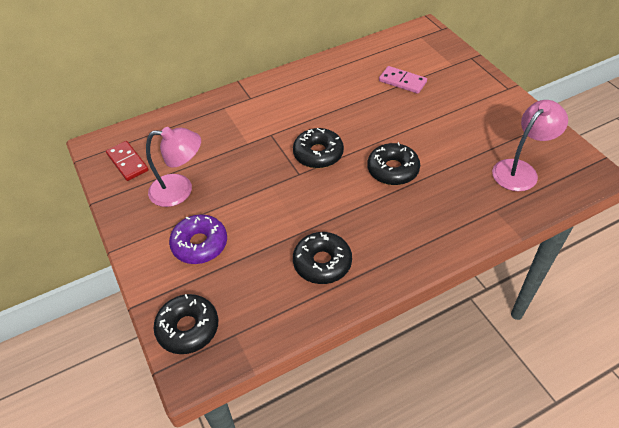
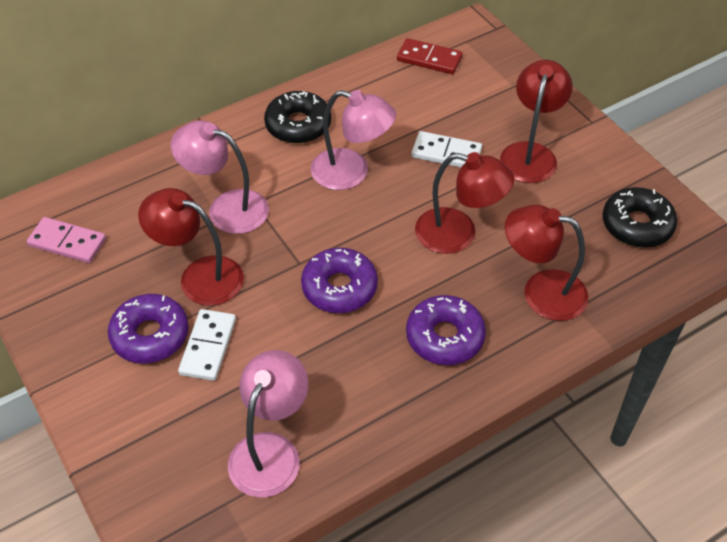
black donut: 4 -> 2
pink lamp: 2 -> 3
purple donut: 1 -> 3
red lamp: 0 -> 4
white domino: 0 -> 2

